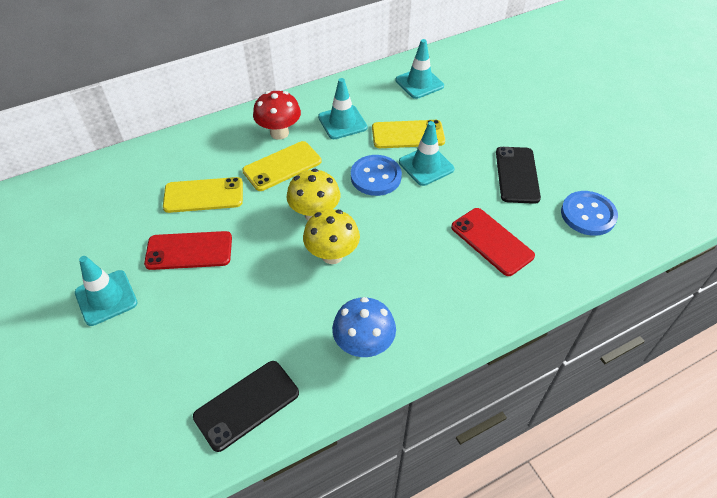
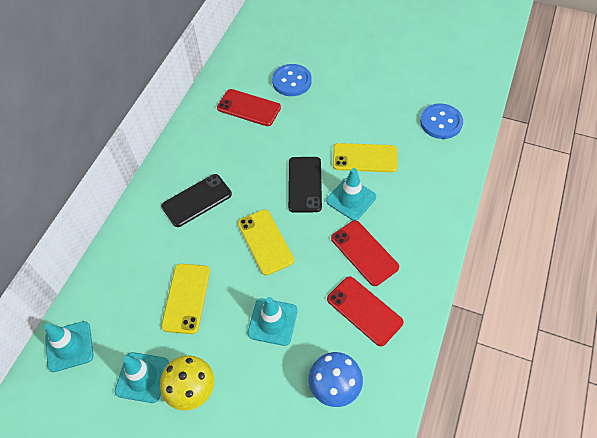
red mushroom: 1 -> 0
red phone: 2 -> 3
yellow mushroom: 2 -> 1

